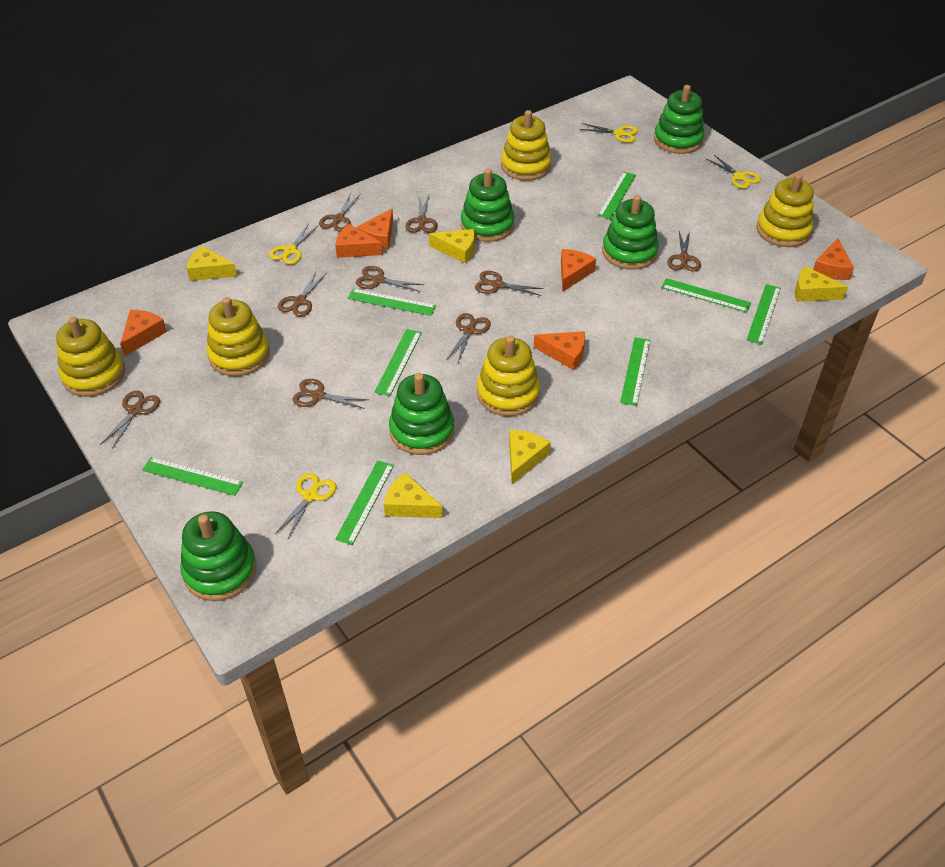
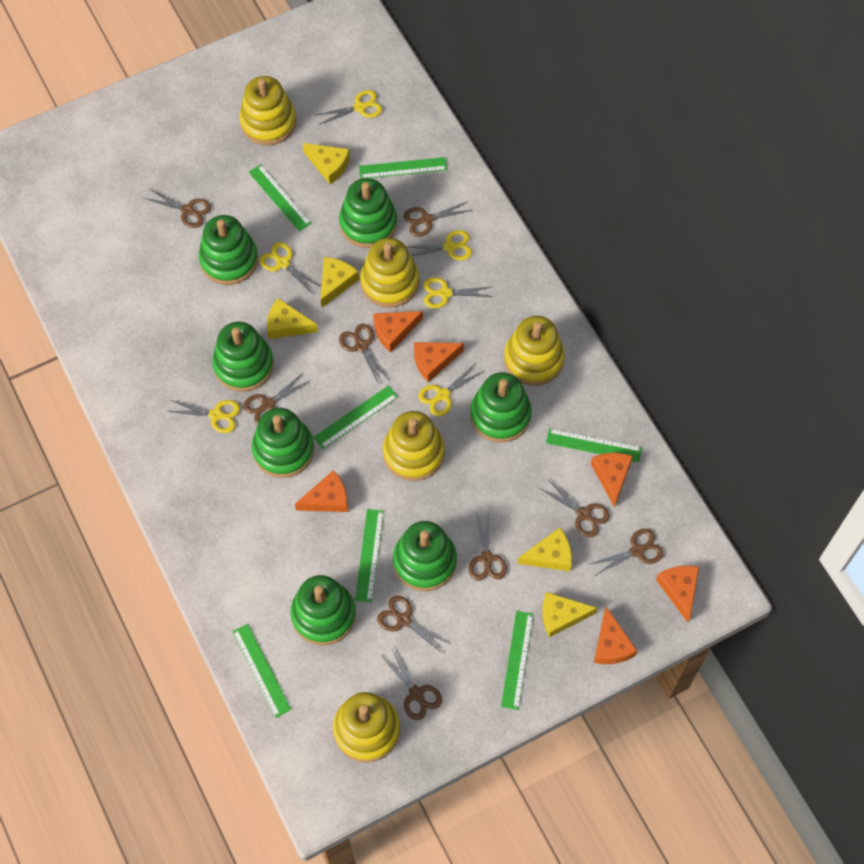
green ruler: 8 -> 7
green stacking toy: 5 -> 7
yellow scissors: 4 -> 6

